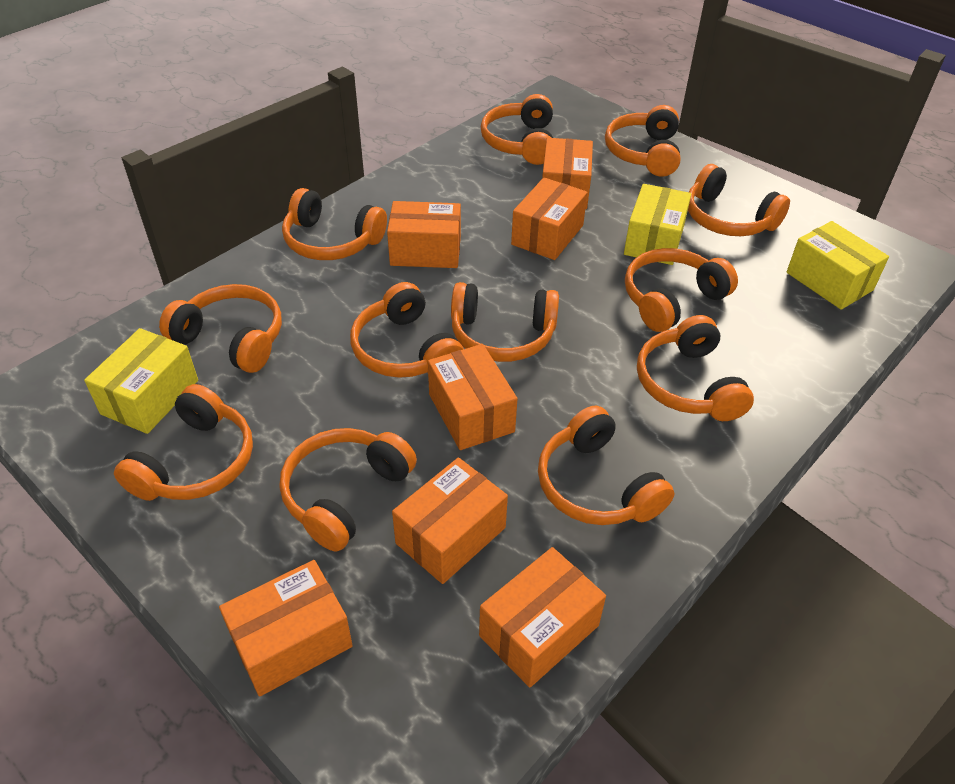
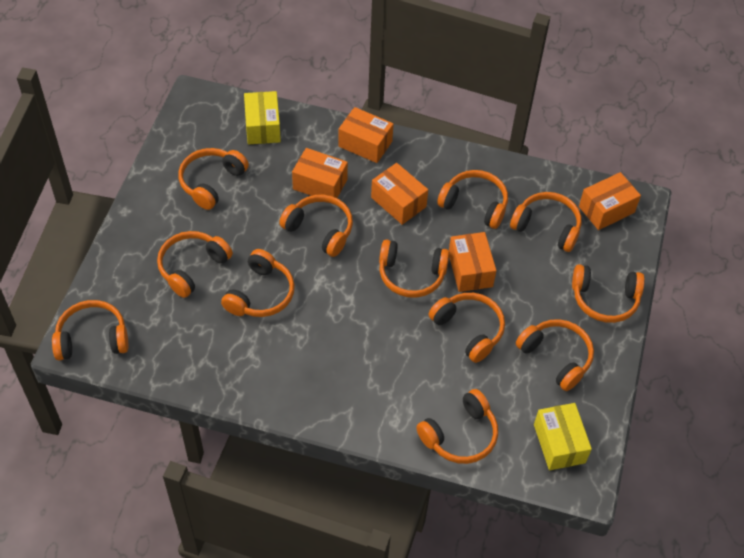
orange box: 7 -> 5
yellow box: 3 -> 2

